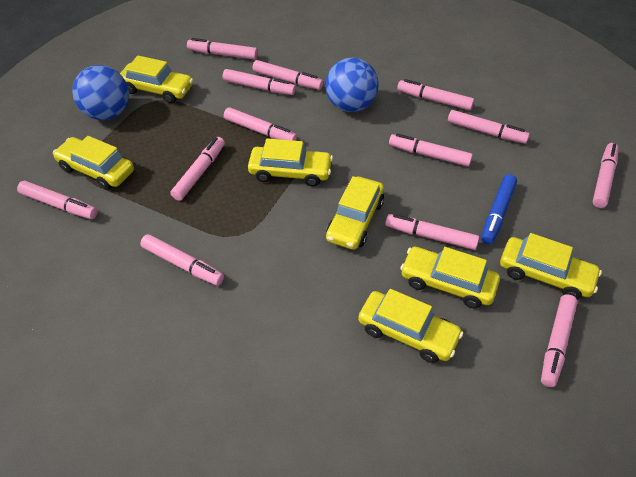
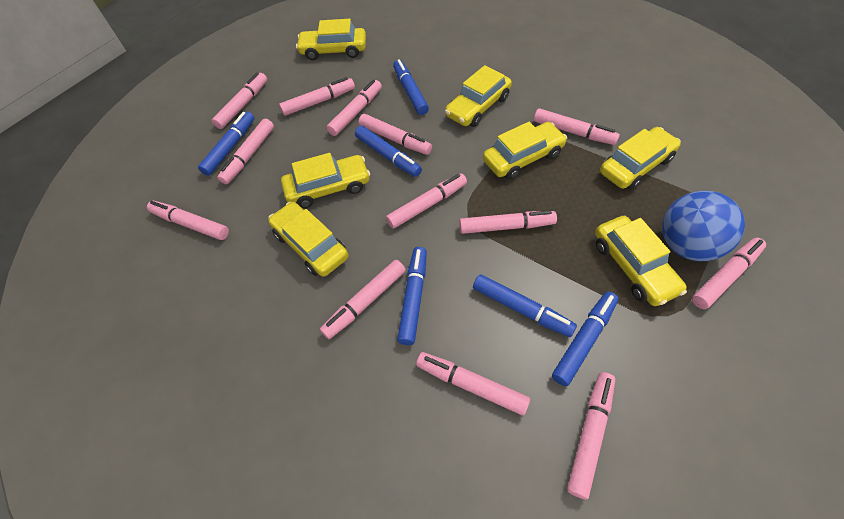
blue ball: 2 -> 1
blue marker: 1 -> 6

